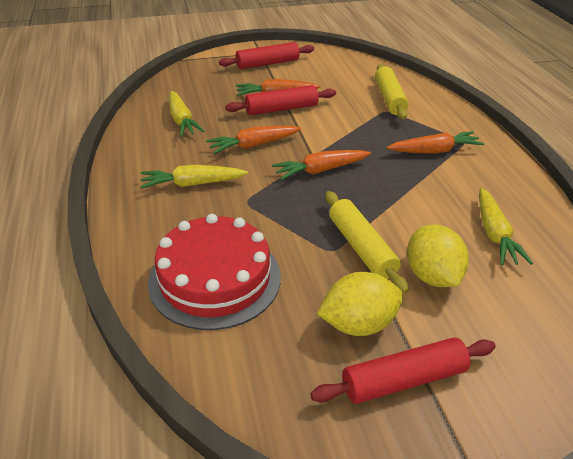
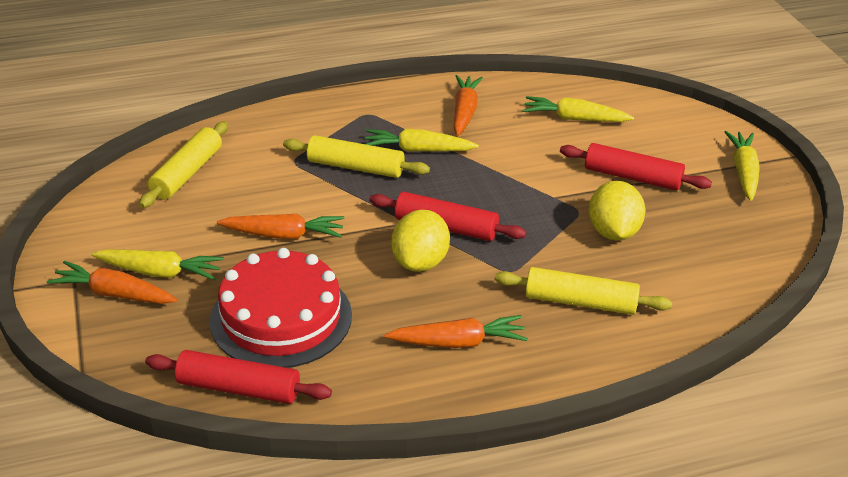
yellow carrot: 3 -> 4
yellow rolling pin: 2 -> 3

